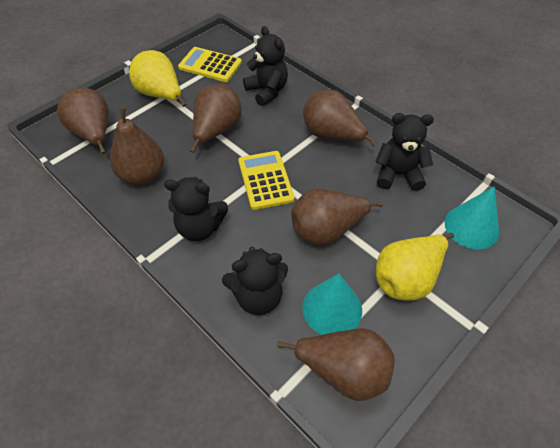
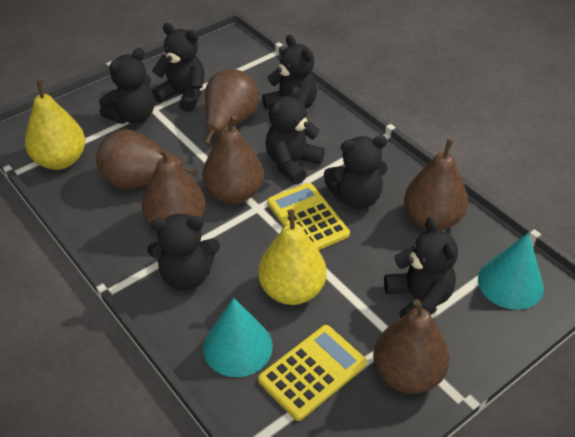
black teddy bear: 4 -> 7

